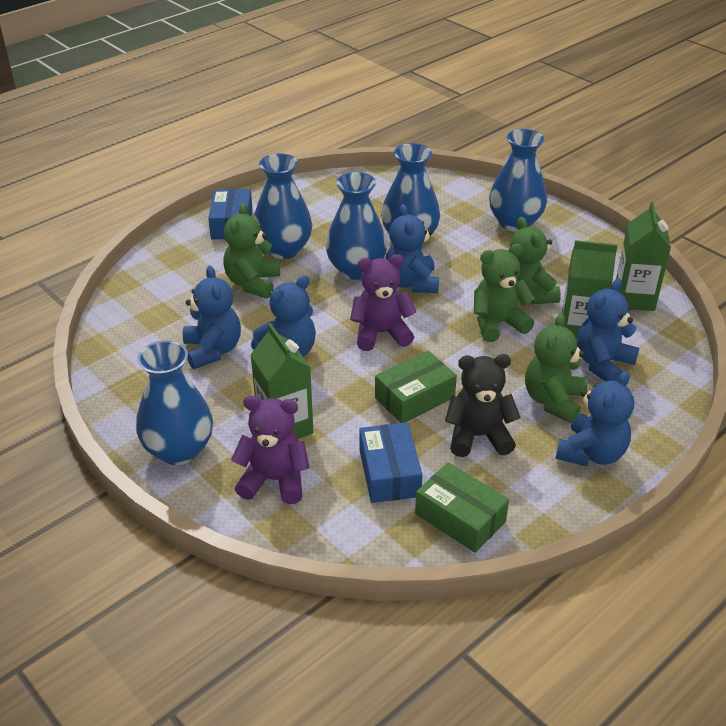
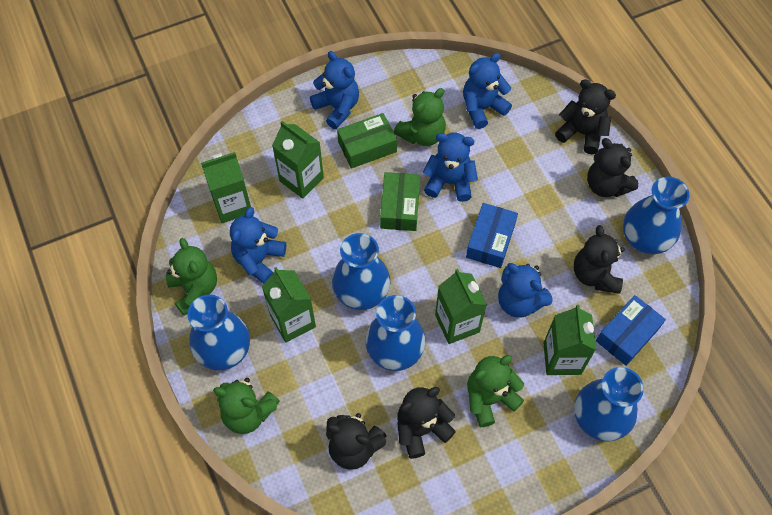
black teddy bear: 1 -> 5
green carton: 3 -> 5
purple teddy bear: 2 -> 0

